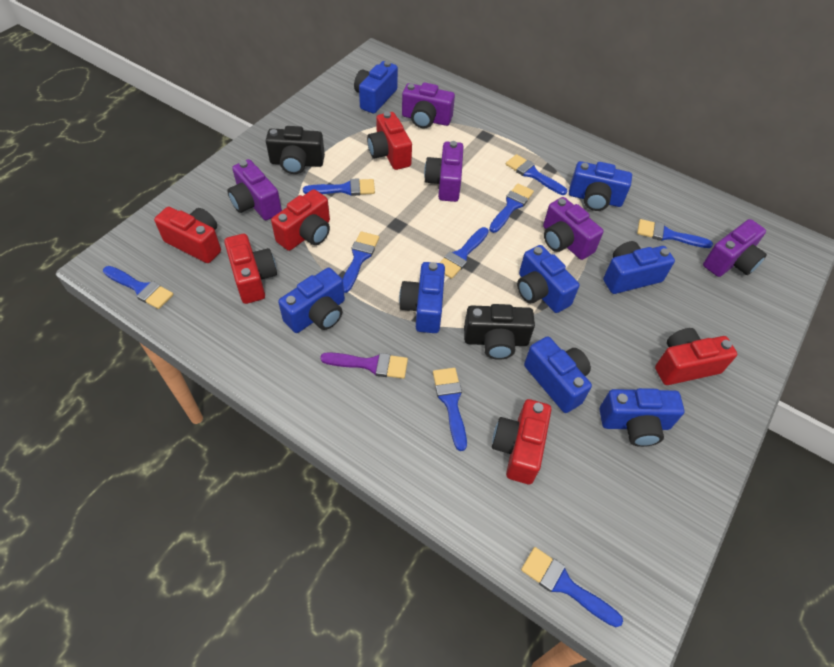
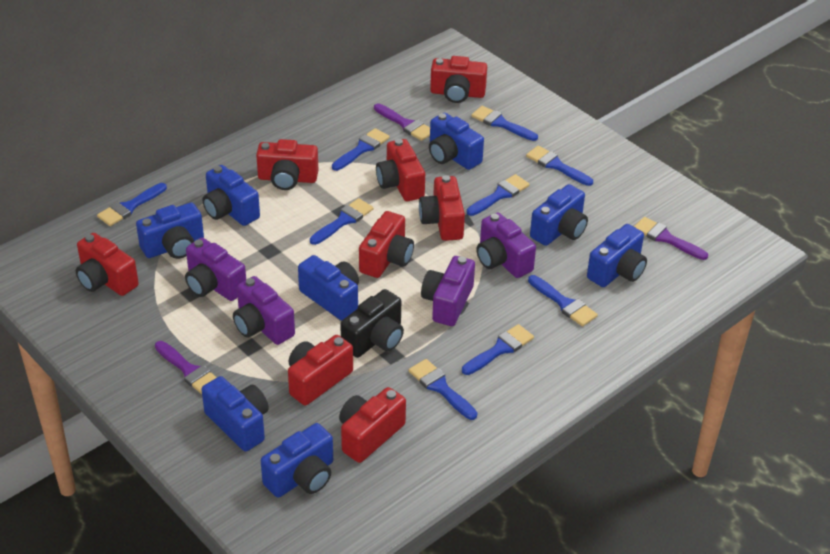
black camera: 2 -> 1
purple brush: 1 -> 3
purple camera: 5 -> 4
red camera: 6 -> 8

